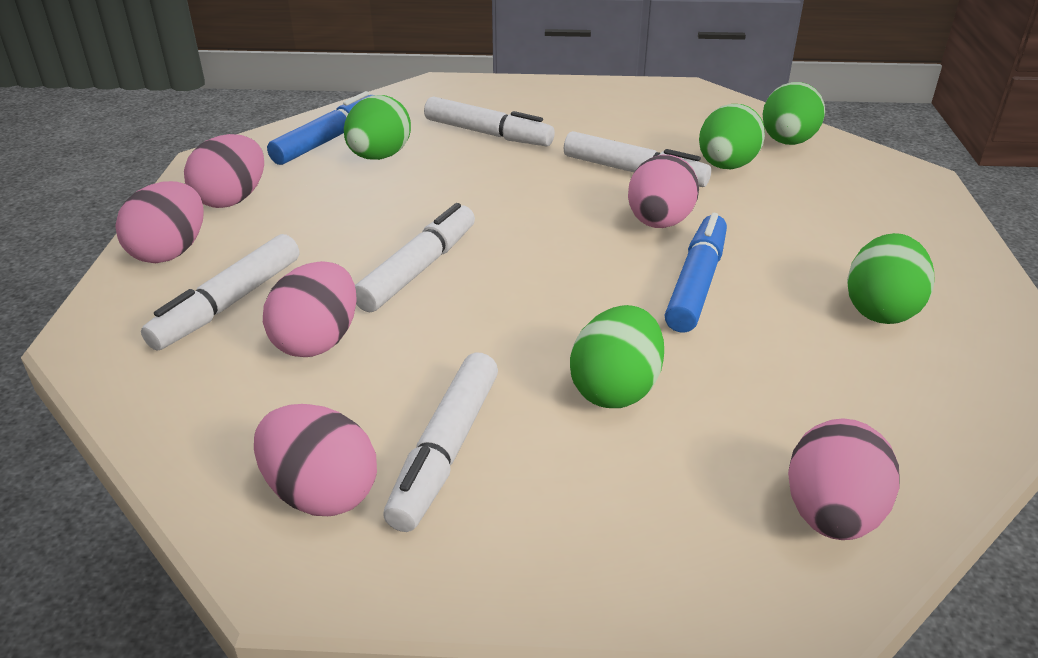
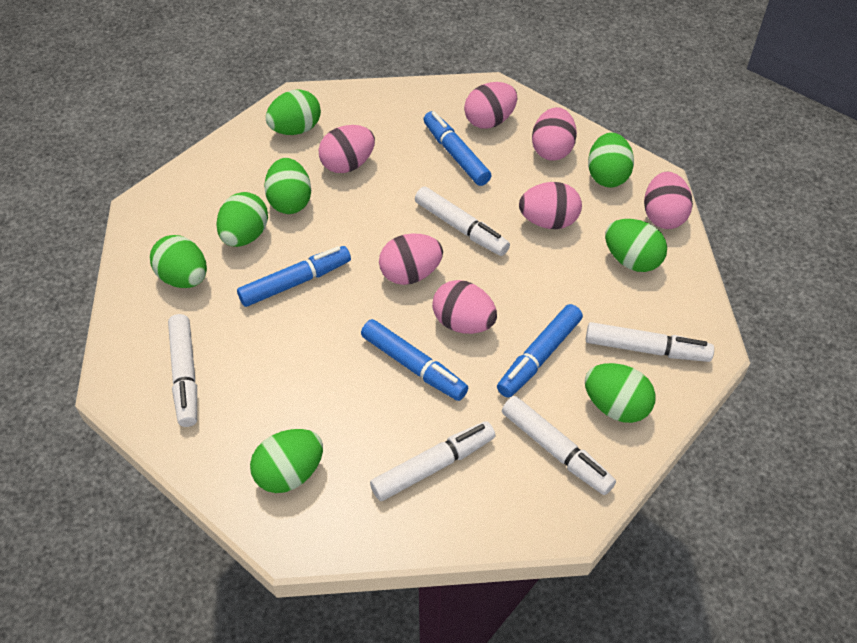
blue marker: 2 -> 4
green egg: 5 -> 8
pink egg: 6 -> 7

